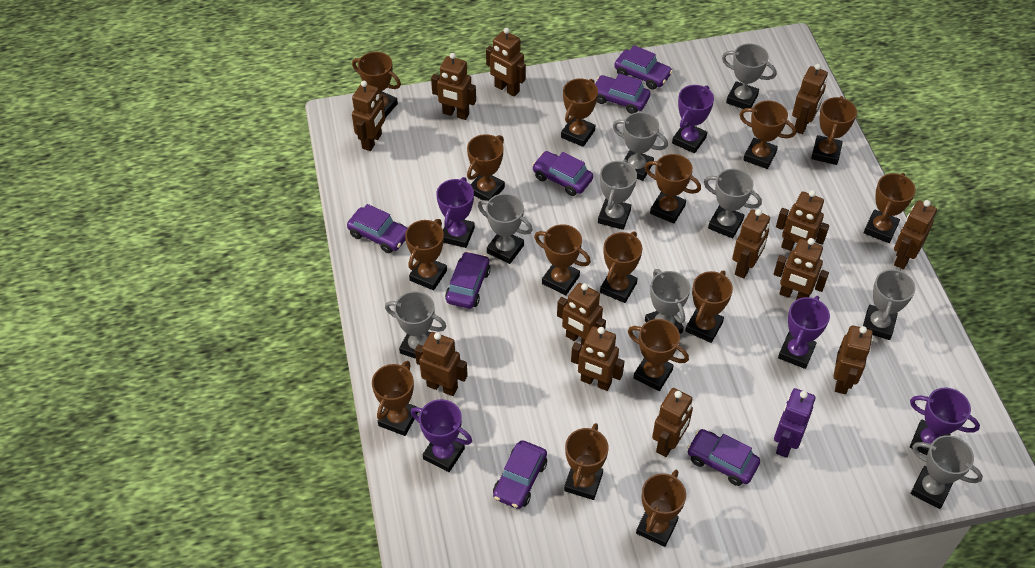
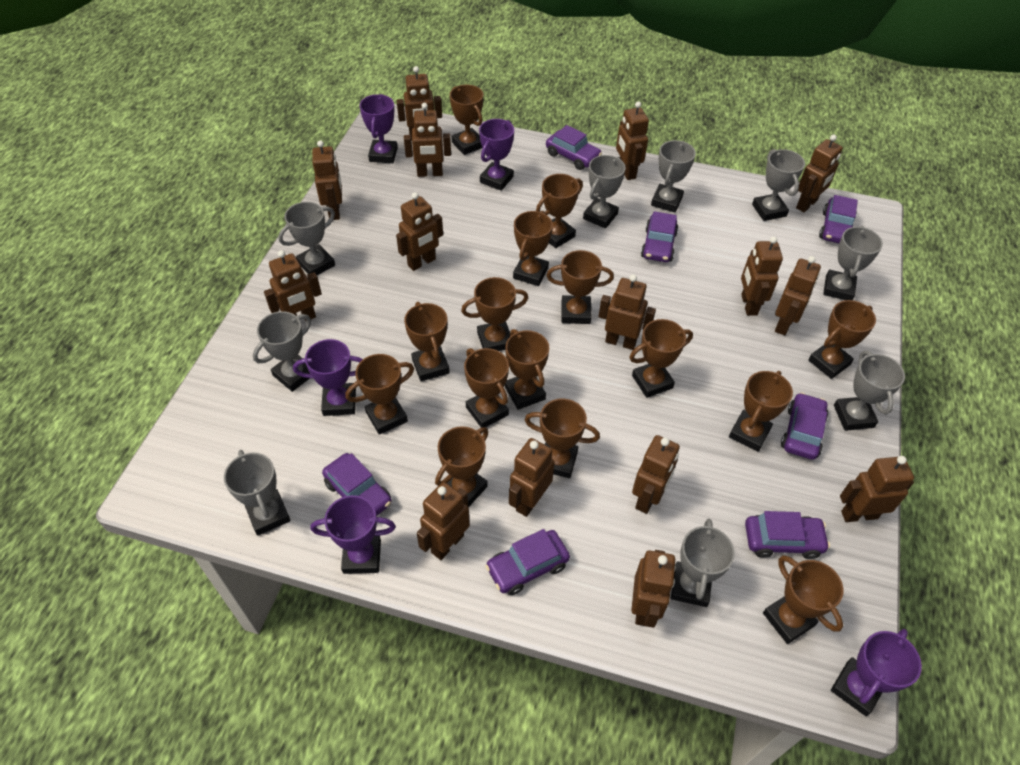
brown robot: 13 -> 15
purple robot: 1 -> 0

